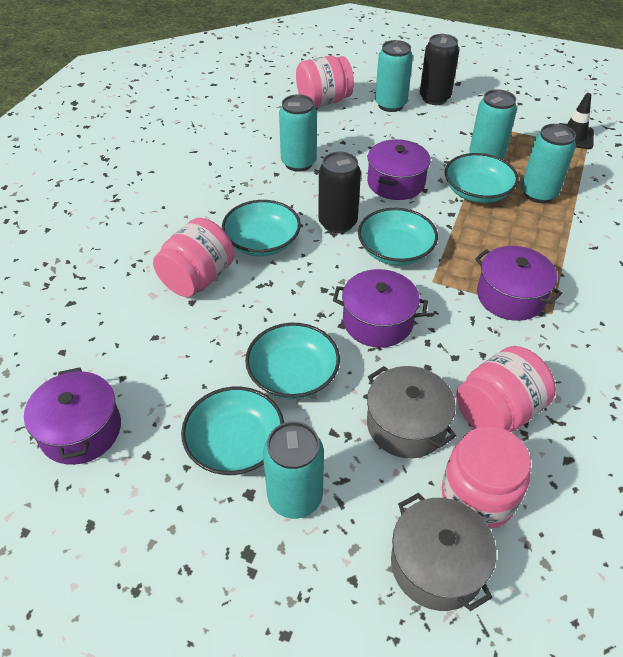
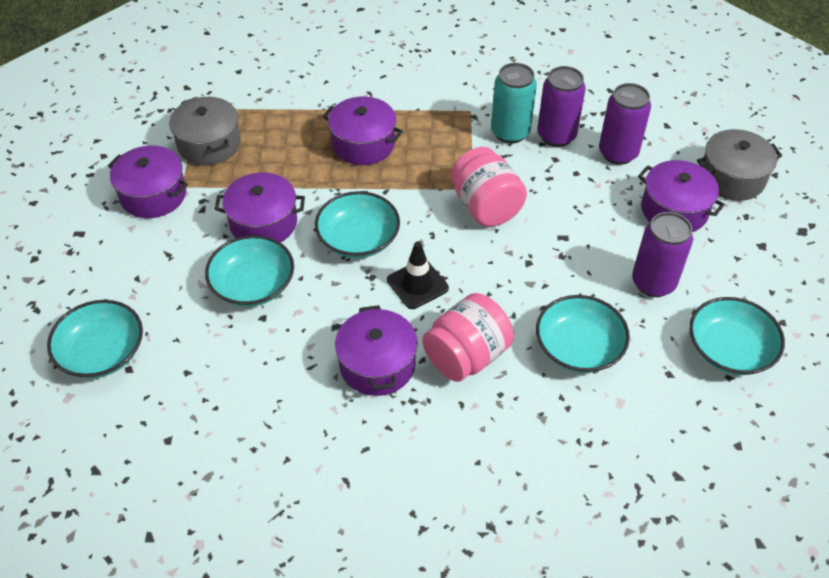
black can: 2 -> 0
pink jar: 4 -> 2
purple can: 0 -> 3
purple pot: 4 -> 5
turquoise can: 5 -> 1

